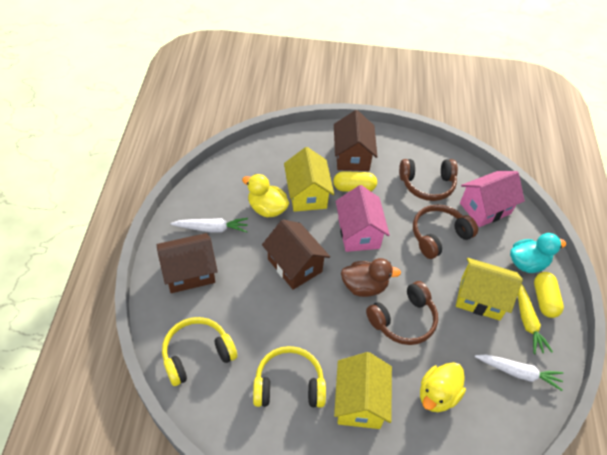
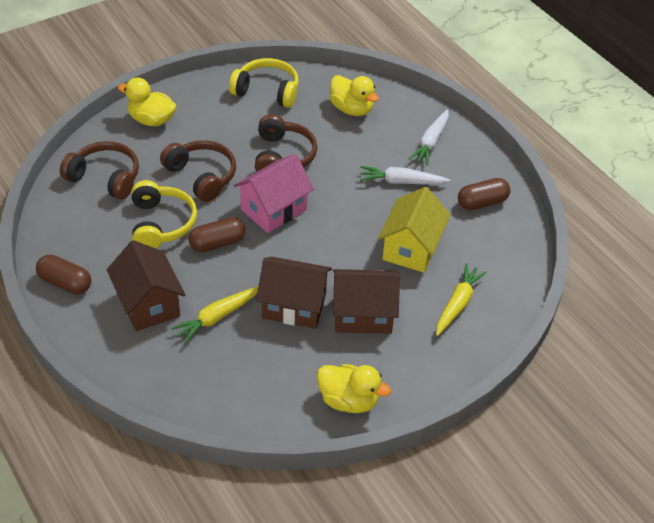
brown capsule: 0 -> 3
brown duck: 1 -> 0
pink house: 2 -> 1
turquoise duck: 1 -> 0
yellow capsule: 2 -> 0
yellow carrot: 1 -> 2
yellow duck: 2 -> 3
yellow house: 3 -> 1

